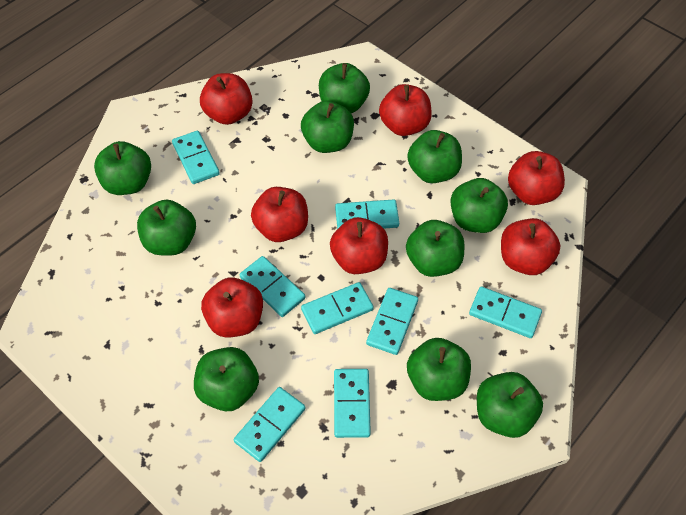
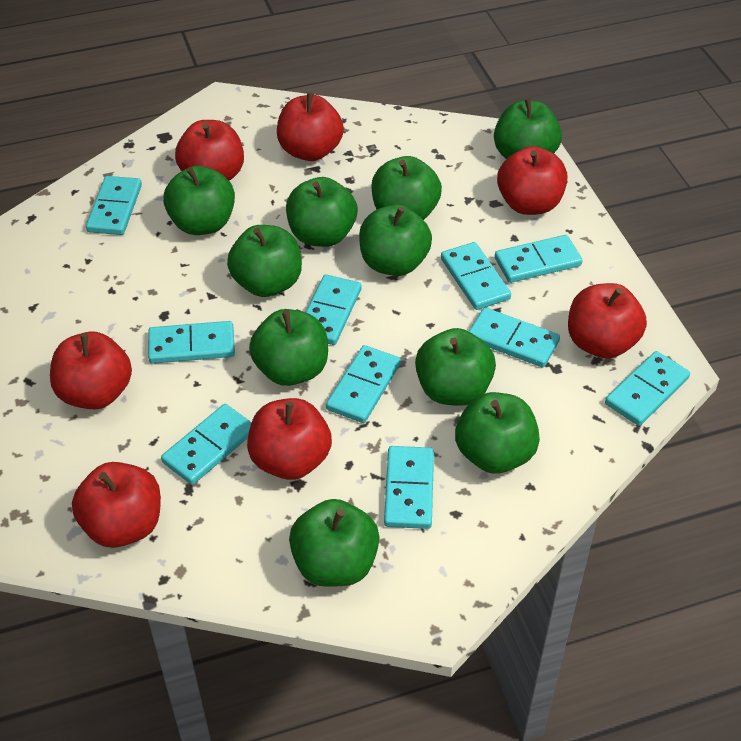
turquoise domino: 8 -> 10

